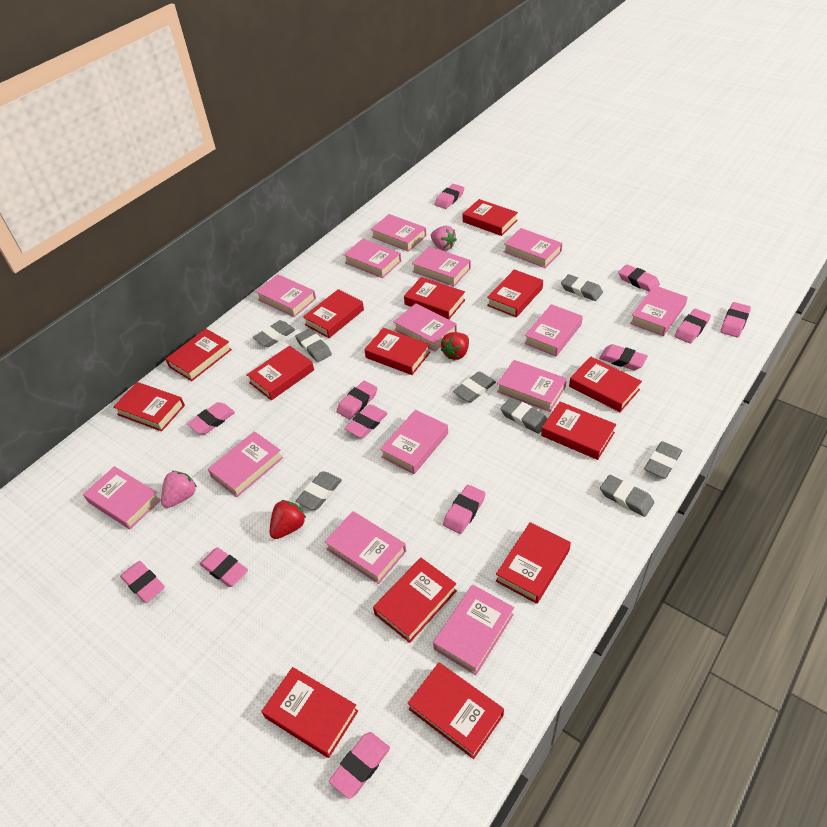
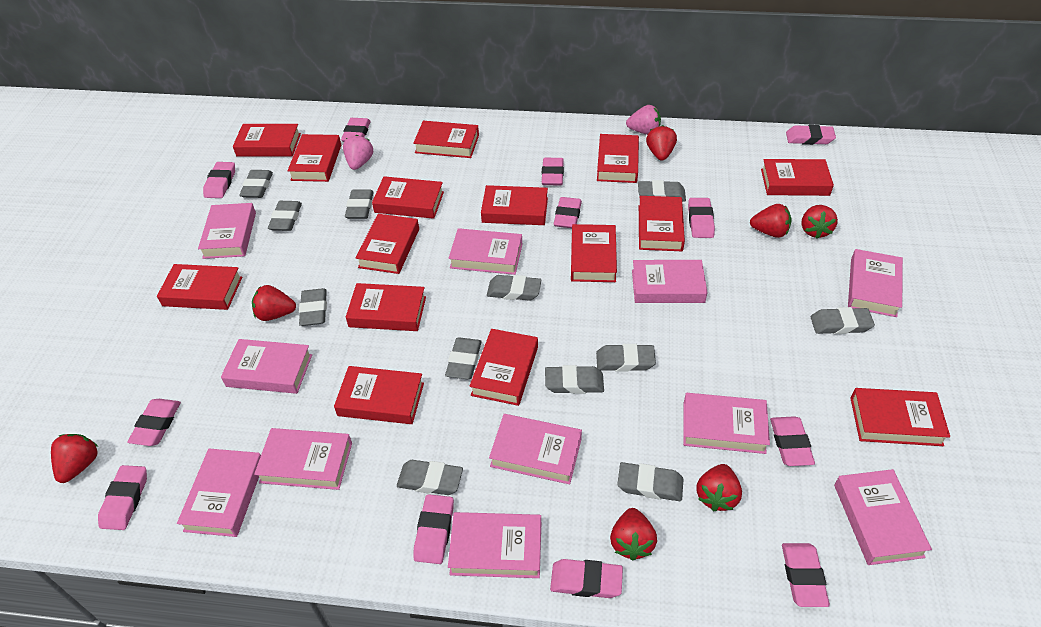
grey eraser: 8 -> 12
pink book: 14 -> 11
red book: 14 -> 15
red strawberry: 2 -> 7

